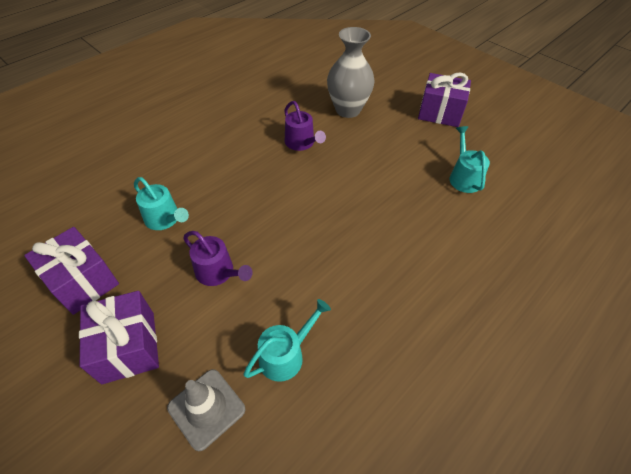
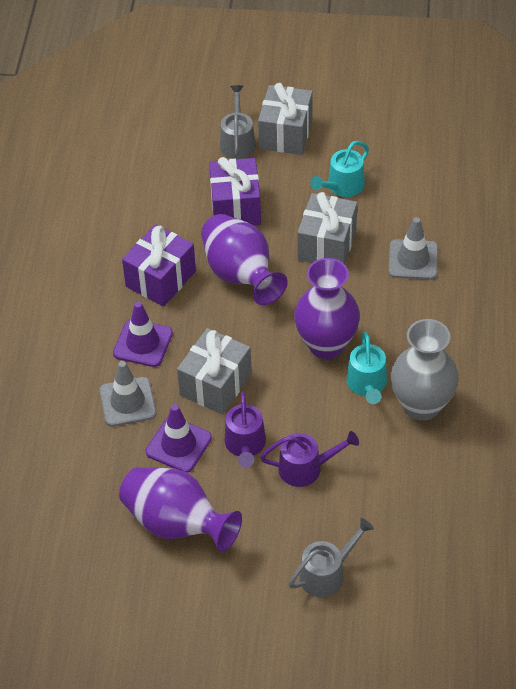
grey gift: 0 -> 3
grey traffic cone: 1 -> 2
grey watering can: 0 -> 2
purple gift: 3 -> 2
purple traffic cone: 0 -> 2
purple vase: 0 -> 3
turquoise watering can: 3 -> 2

